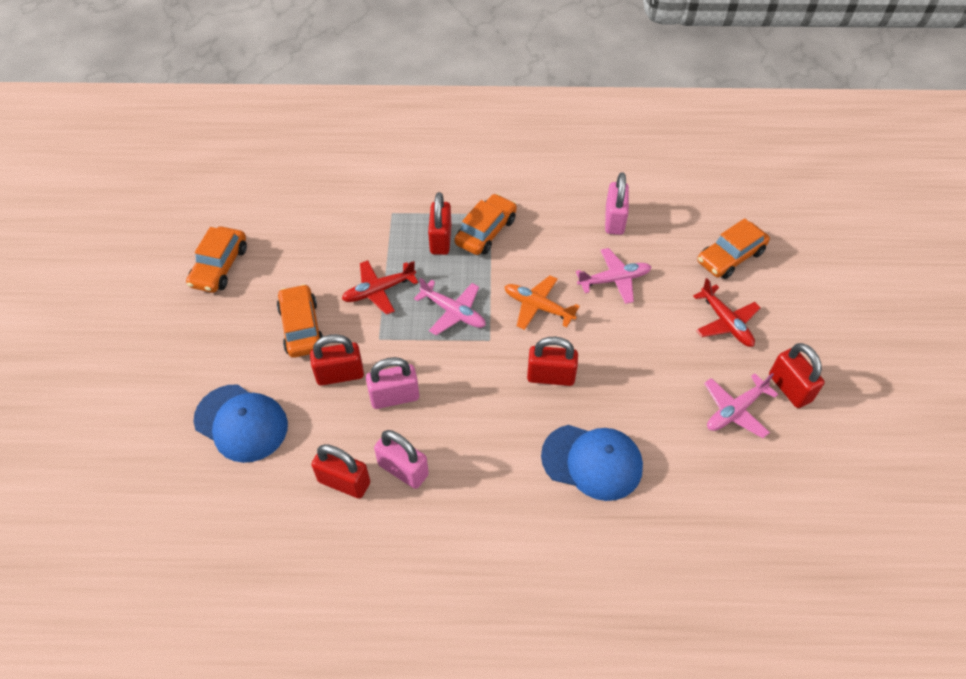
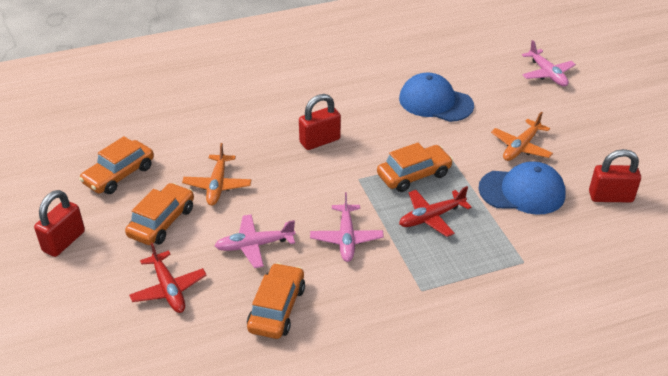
orange plane: 1 -> 2
pink padlock: 3 -> 0
red padlock: 5 -> 3

